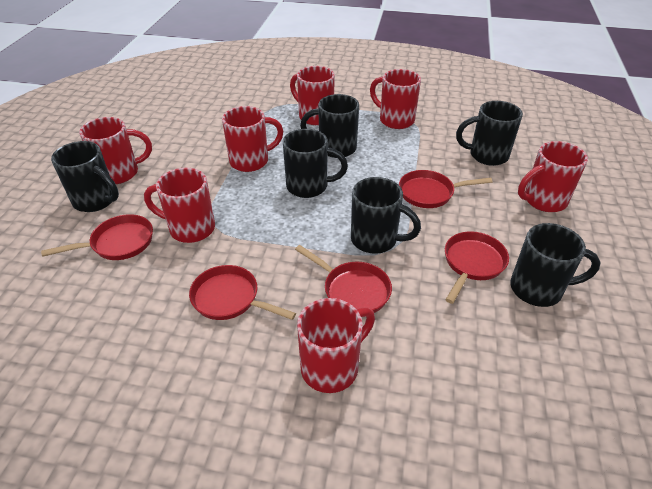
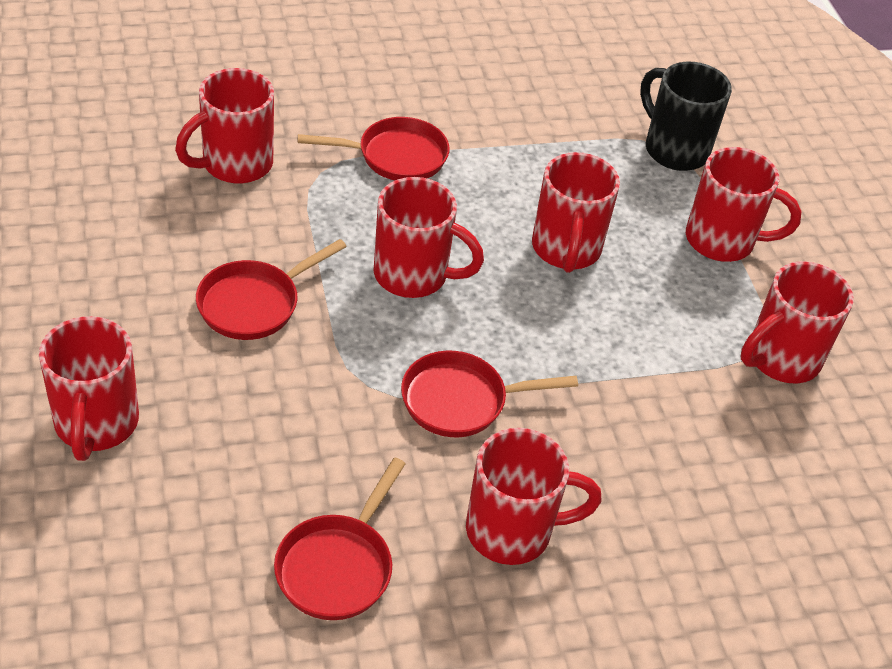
black mug: 6 -> 1
red pan: 5 -> 4

